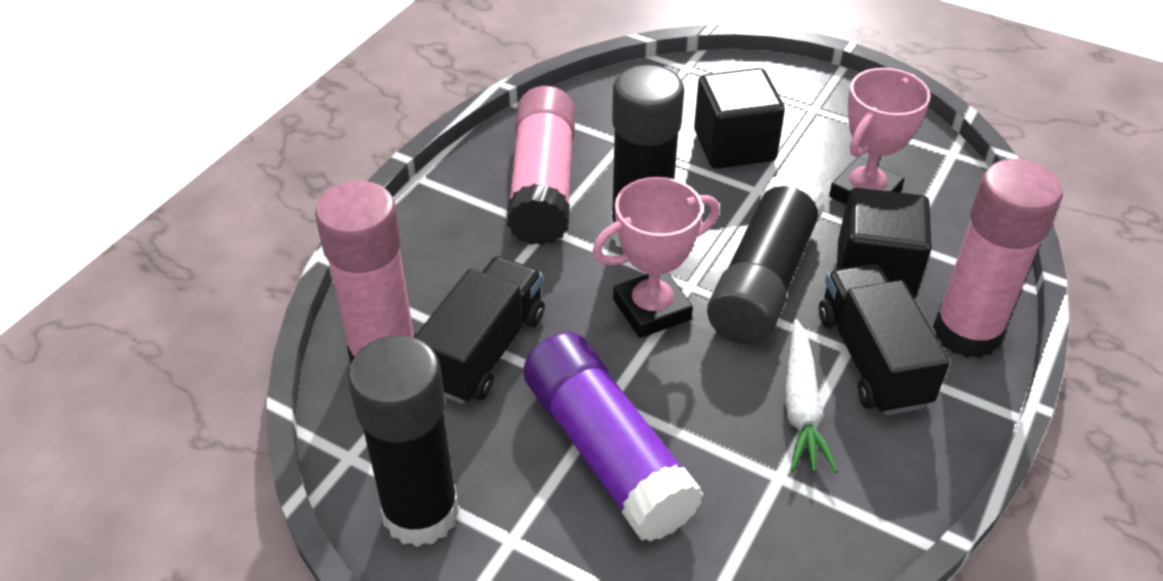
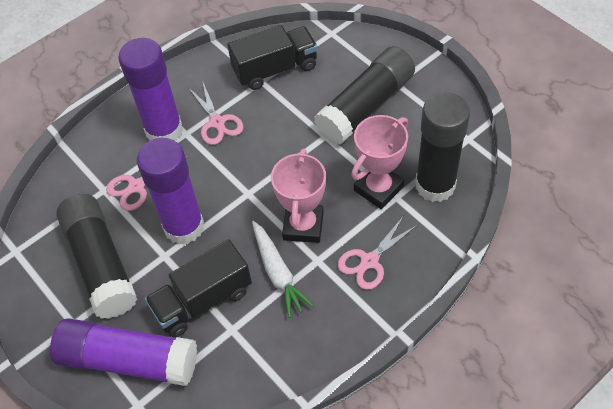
black cube: 2 -> 0
pink glue stick: 3 -> 0
pink scissors: 0 -> 3
purple glue stick: 1 -> 3

